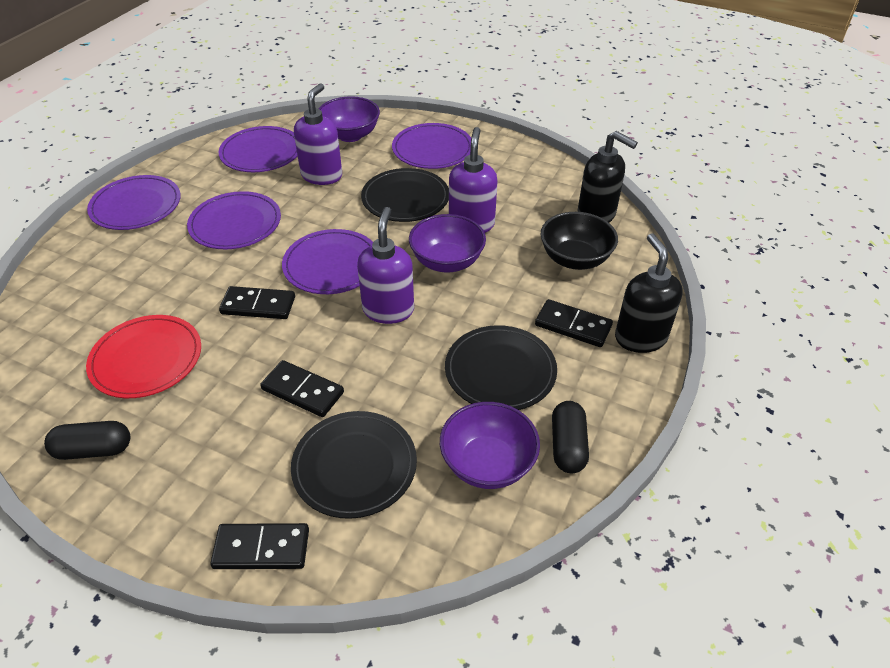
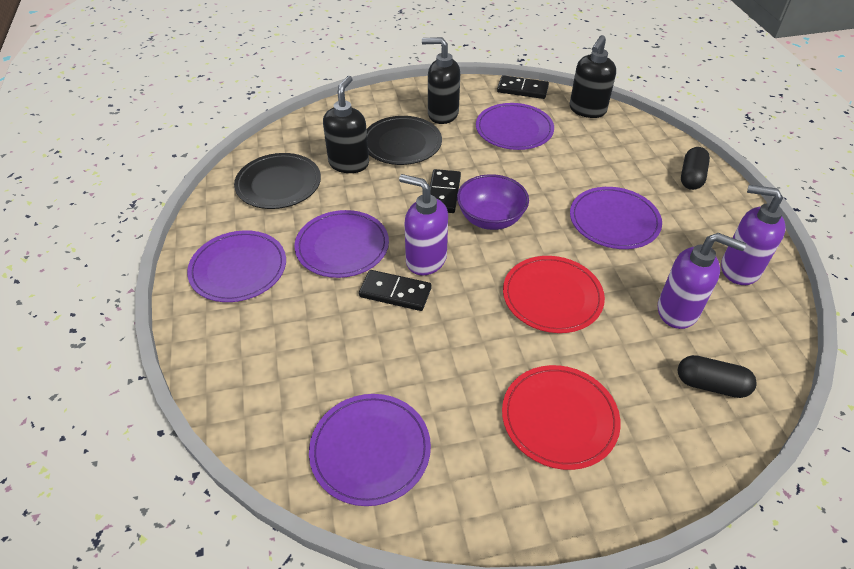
black bowl: 1 -> 0
black domino: 4 -> 3
black plate: 3 -> 2
black soap dispenser: 2 -> 3
purple bowl: 3 -> 1
red plate: 1 -> 2

